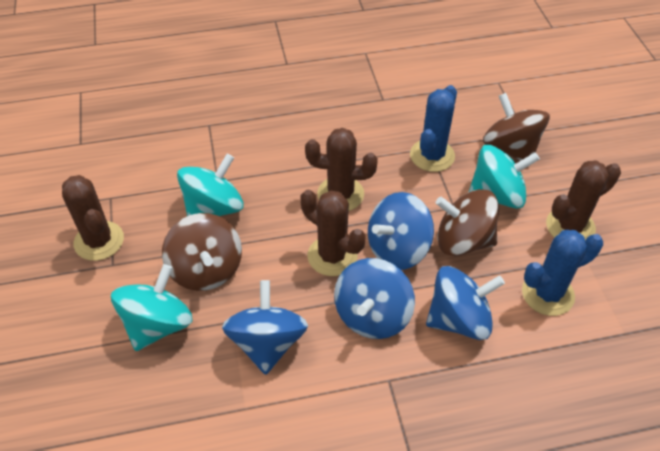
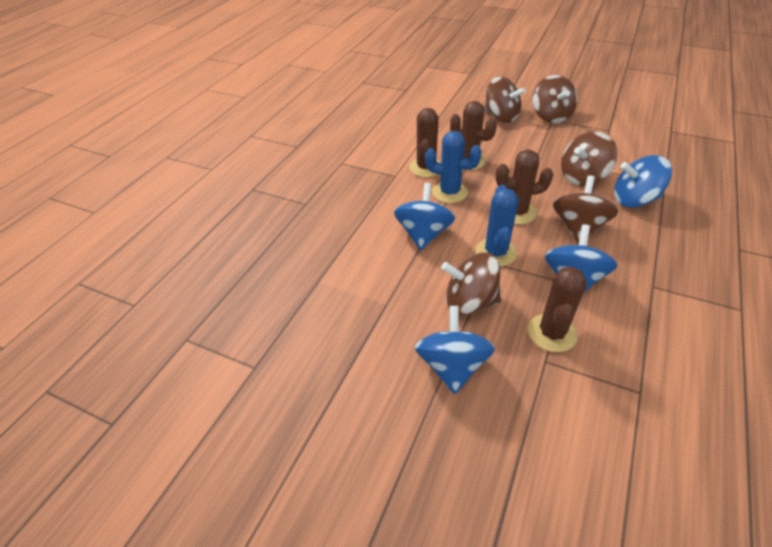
brown spinning top: 3 -> 5
turquoise spinning top: 3 -> 0

